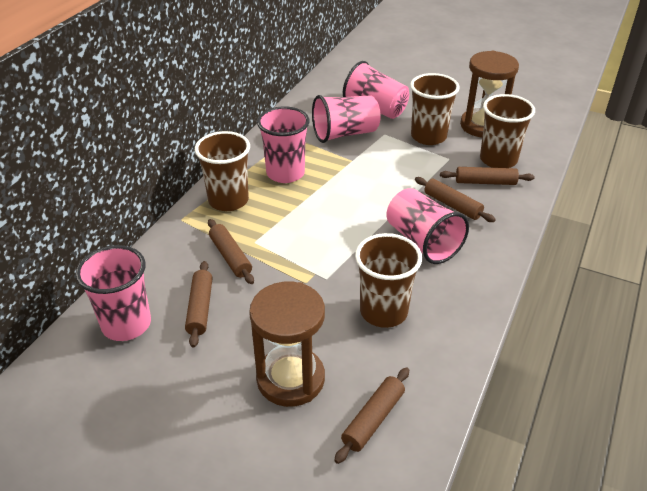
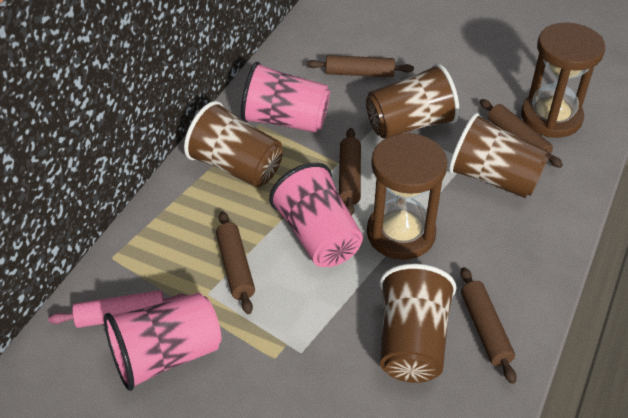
pink cup: 5 -> 3
pink rolling pin: 0 -> 1

